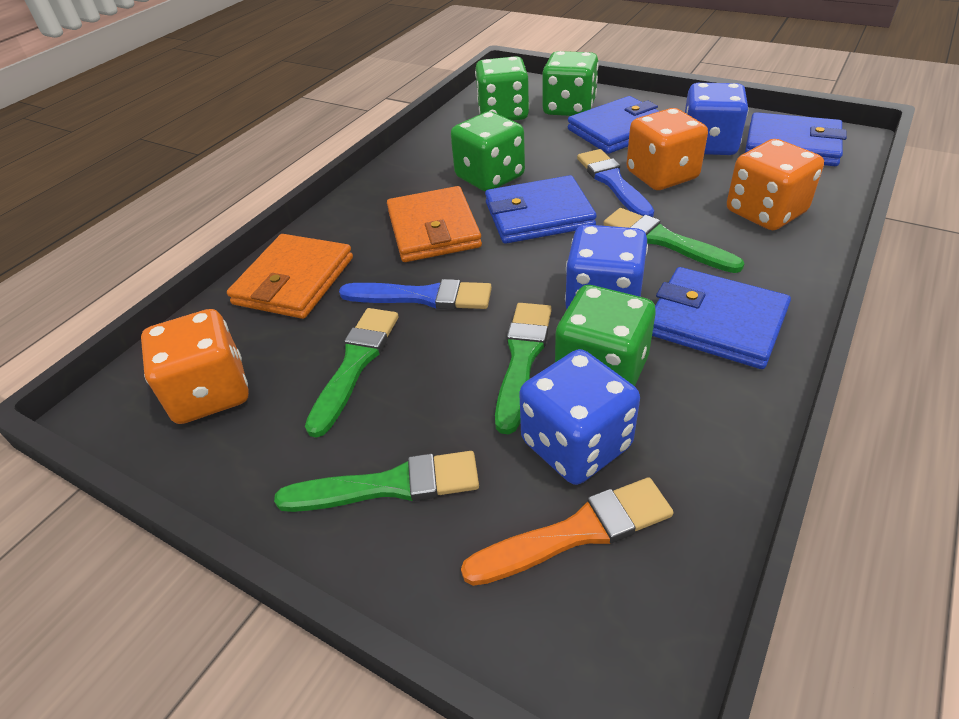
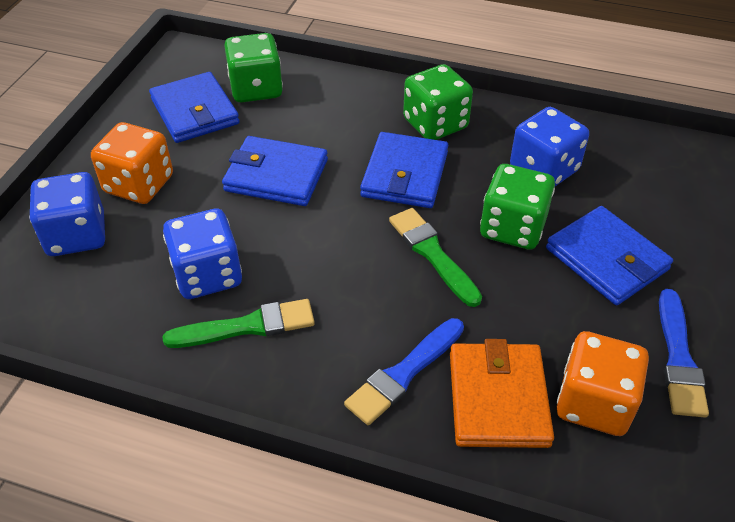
green brush: 4 -> 2
green dice: 4 -> 3
orange brush: 1 -> 0
orange dice: 3 -> 2
orange wallet: 2 -> 1

